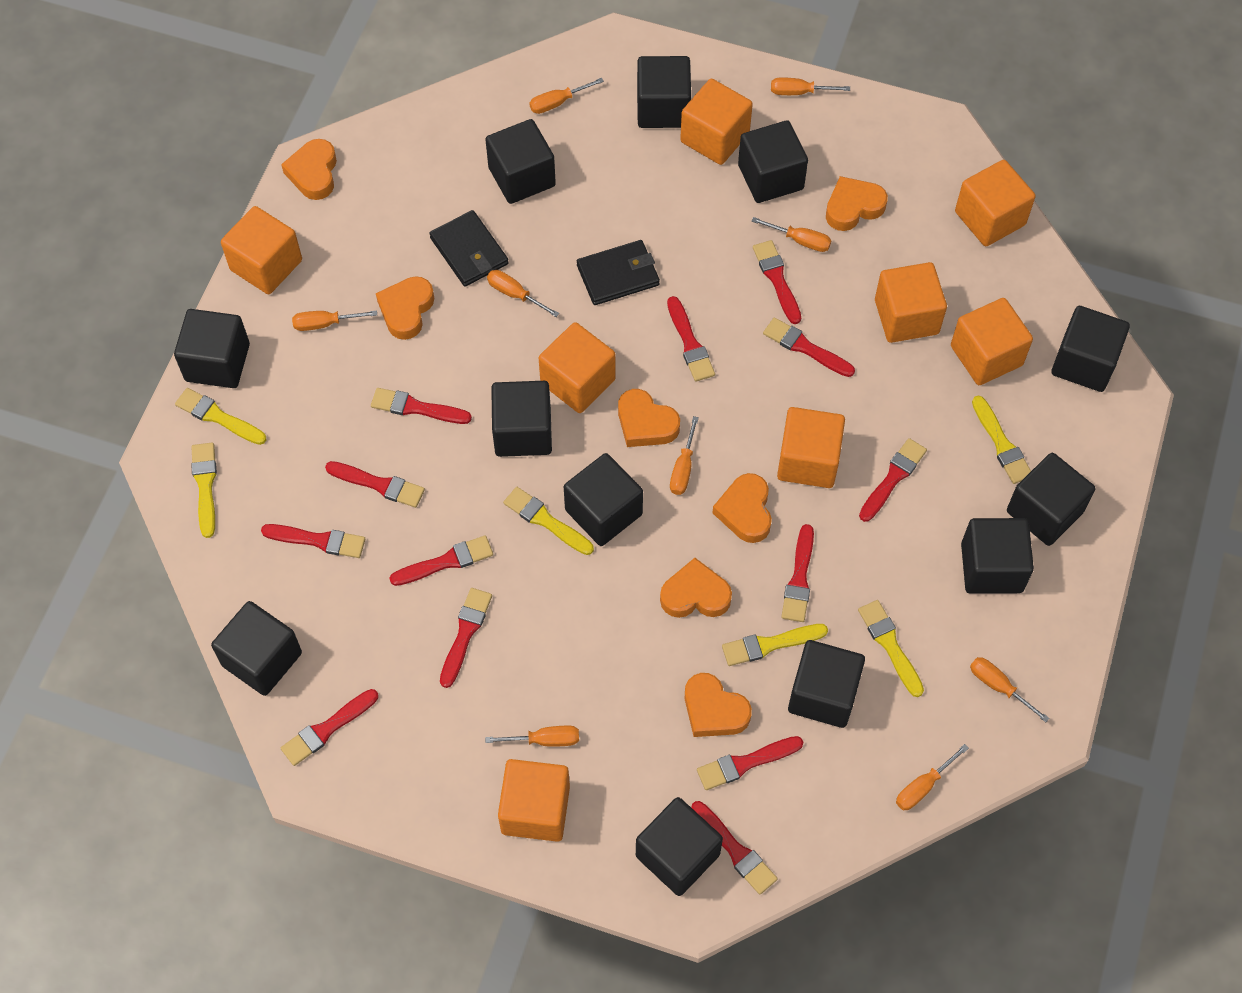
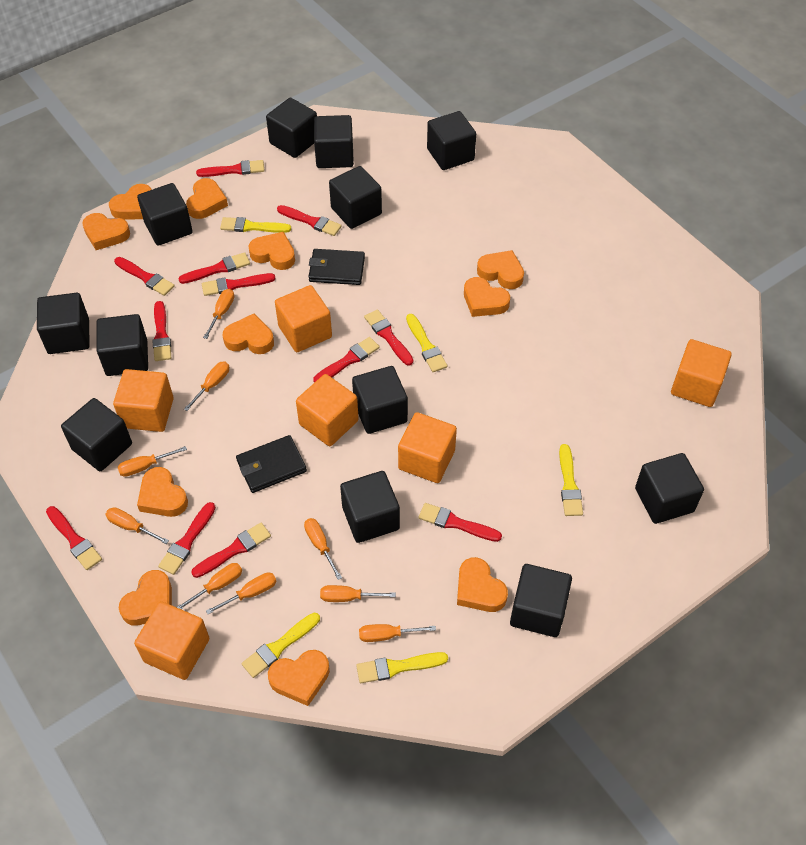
orange cube: 8 -> 6
orange heart: 7 -> 11
red brush: 13 -> 12
yellow brush: 6 -> 5

